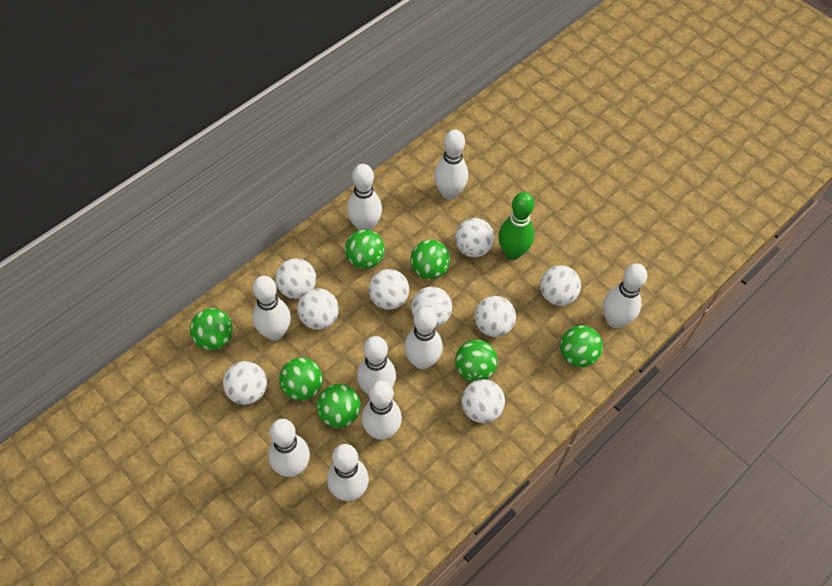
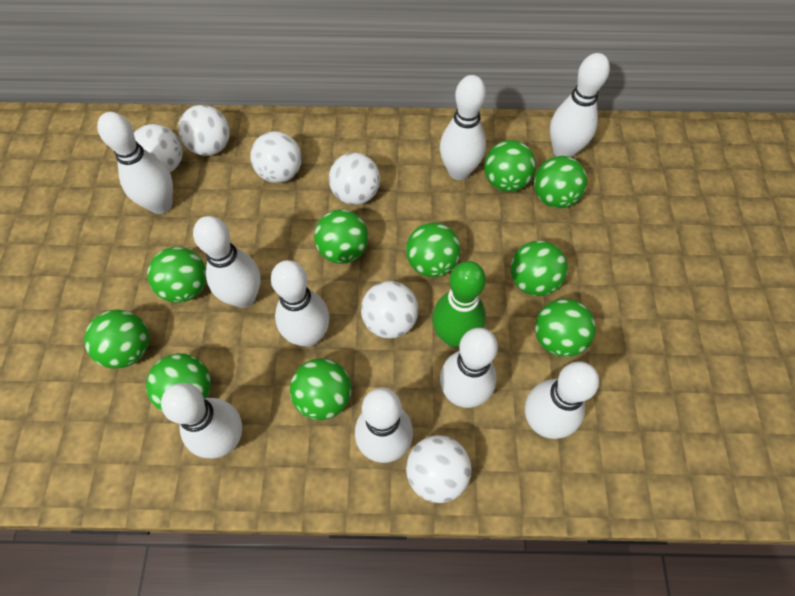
green ball: 7 -> 10
white ball: 9 -> 6

